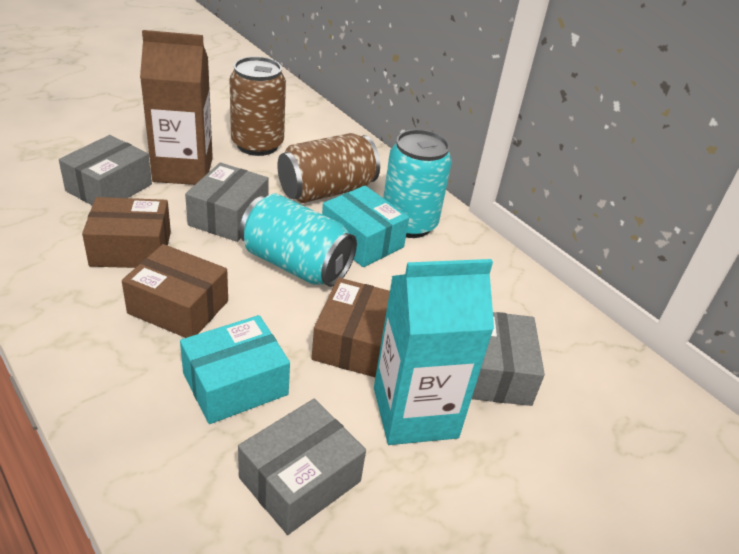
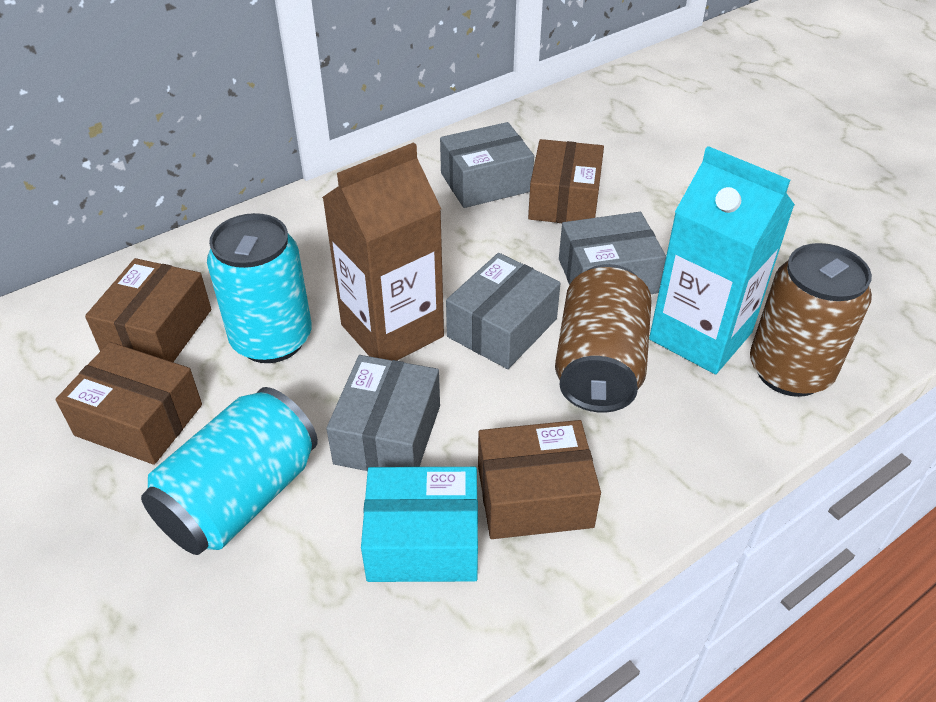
brown box: 3 -> 4
turquoise box: 2 -> 1

